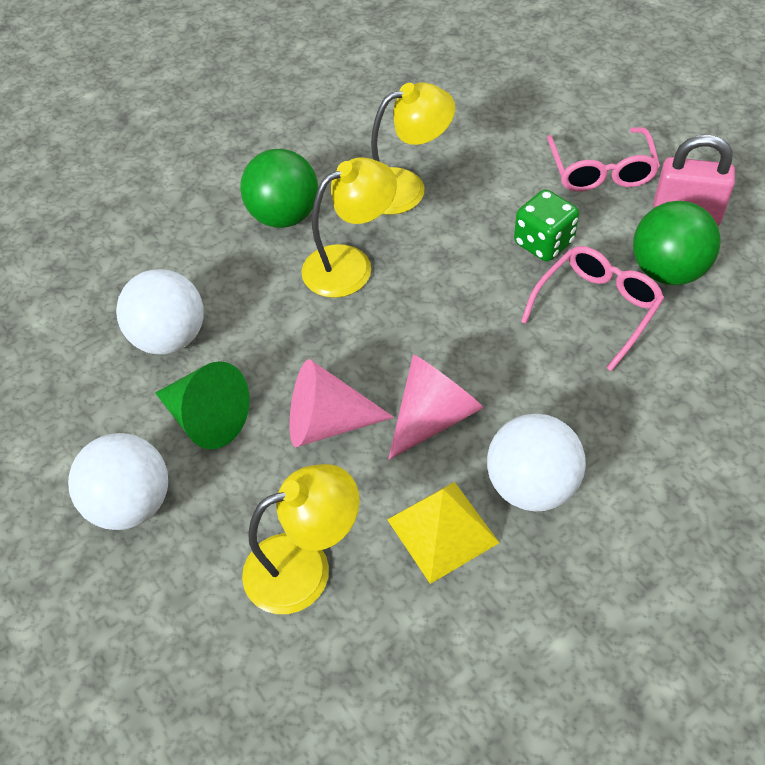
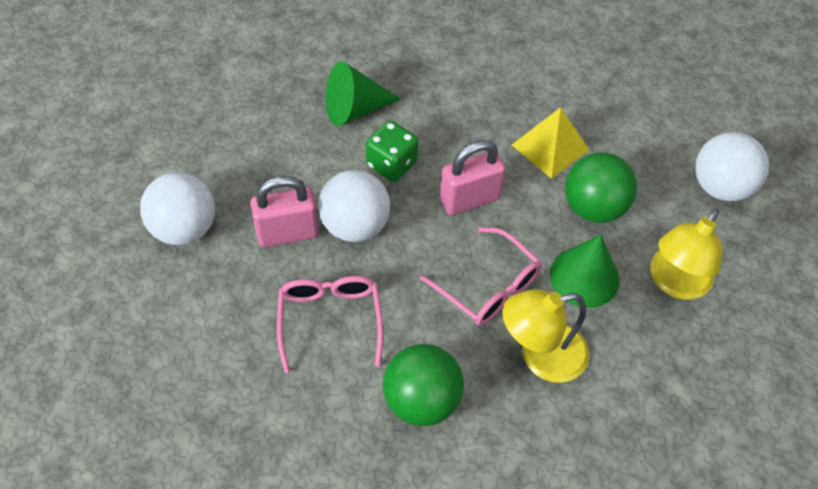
green cone: 1 -> 2
pink cone: 2 -> 0
pink padlock: 1 -> 2
yellow lamp: 3 -> 2

